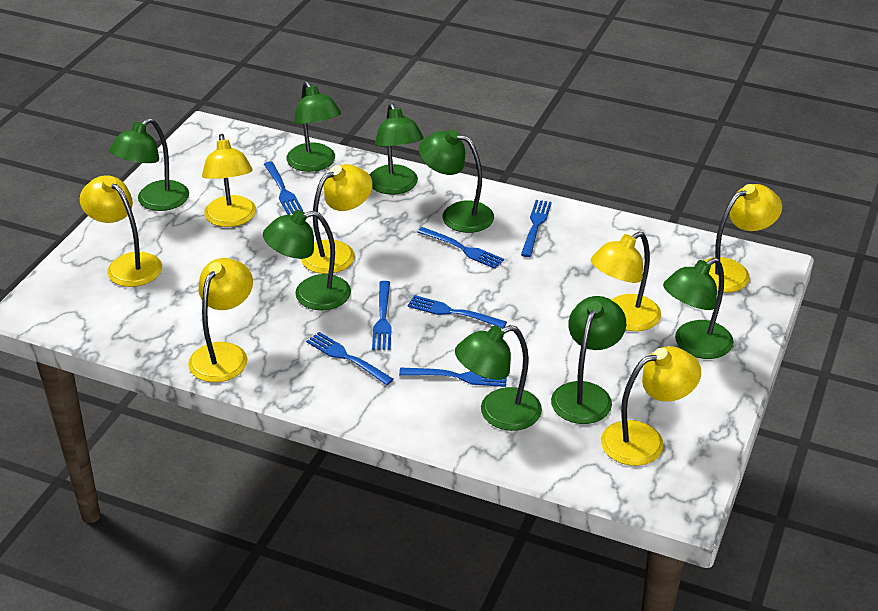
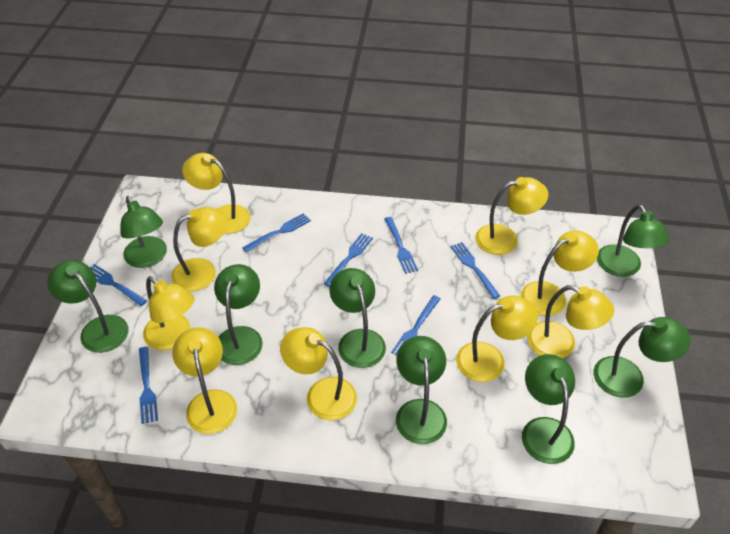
yellow lamp: 7 -> 9

